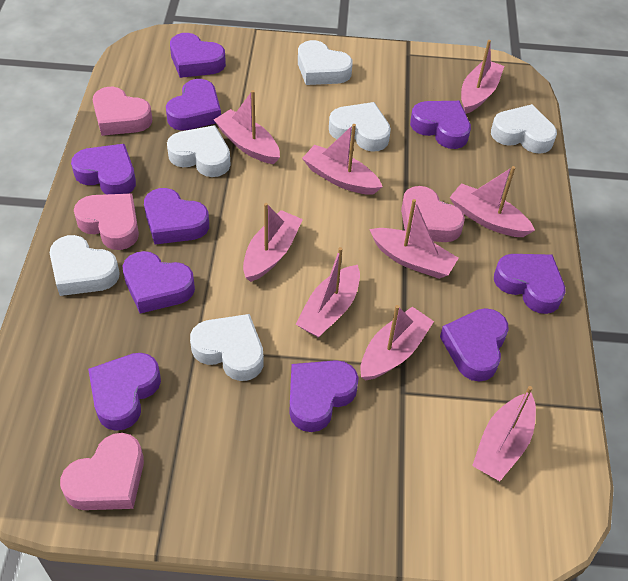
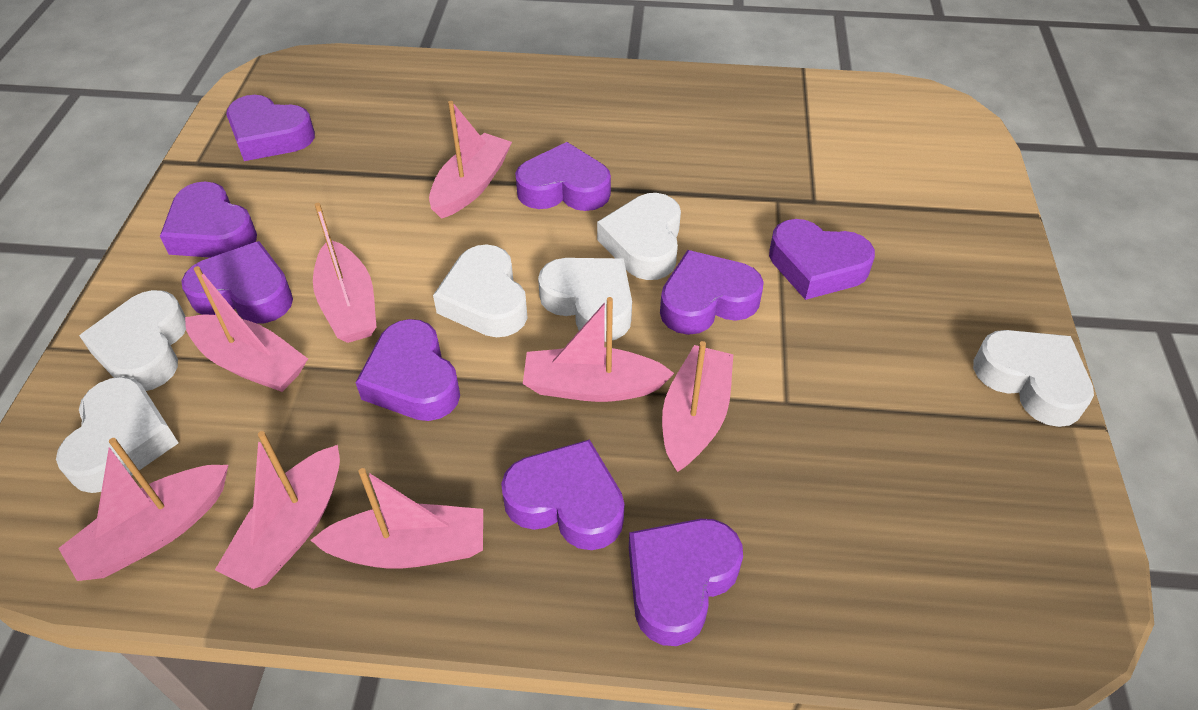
pink boat: 9 -> 8
pink heart: 4 -> 0
purple heart: 10 -> 9

